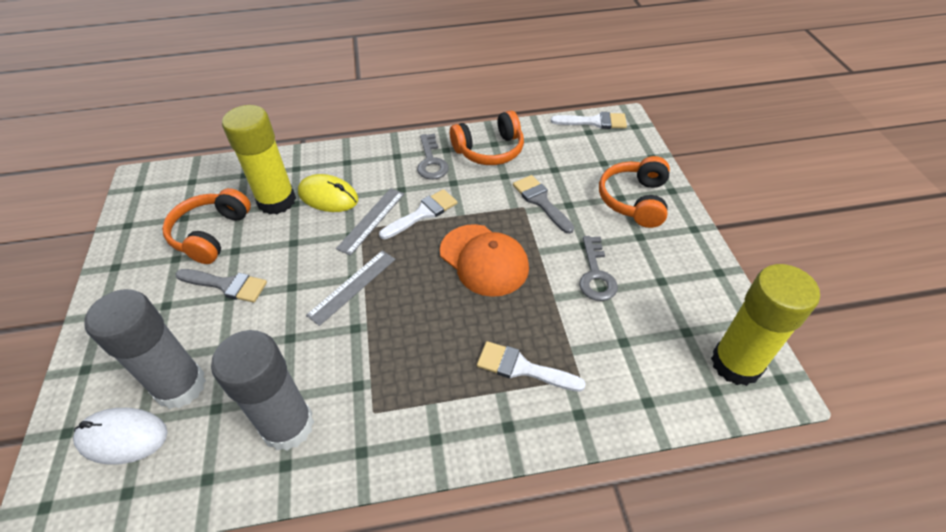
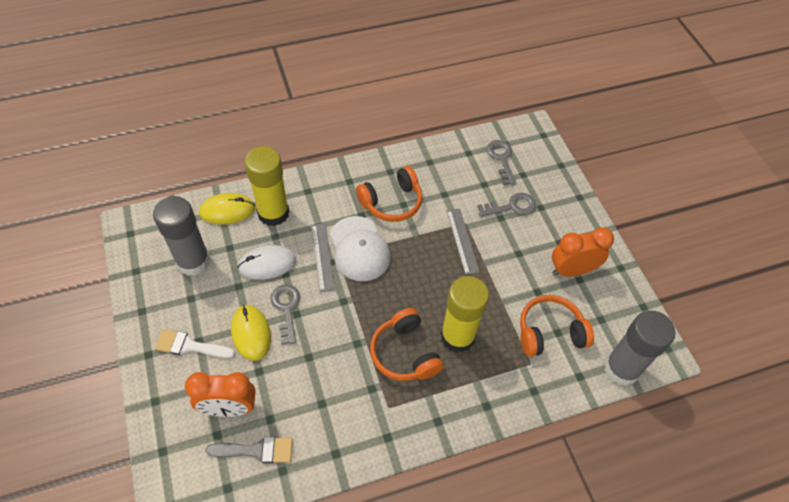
grey brush: 2 -> 1
grey key: 2 -> 3
orange cap: 1 -> 0
orange clock: 0 -> 2
white brush: 3 -> 1
white cap: 0 -> 1
yellow mouse: 1 -> 2

